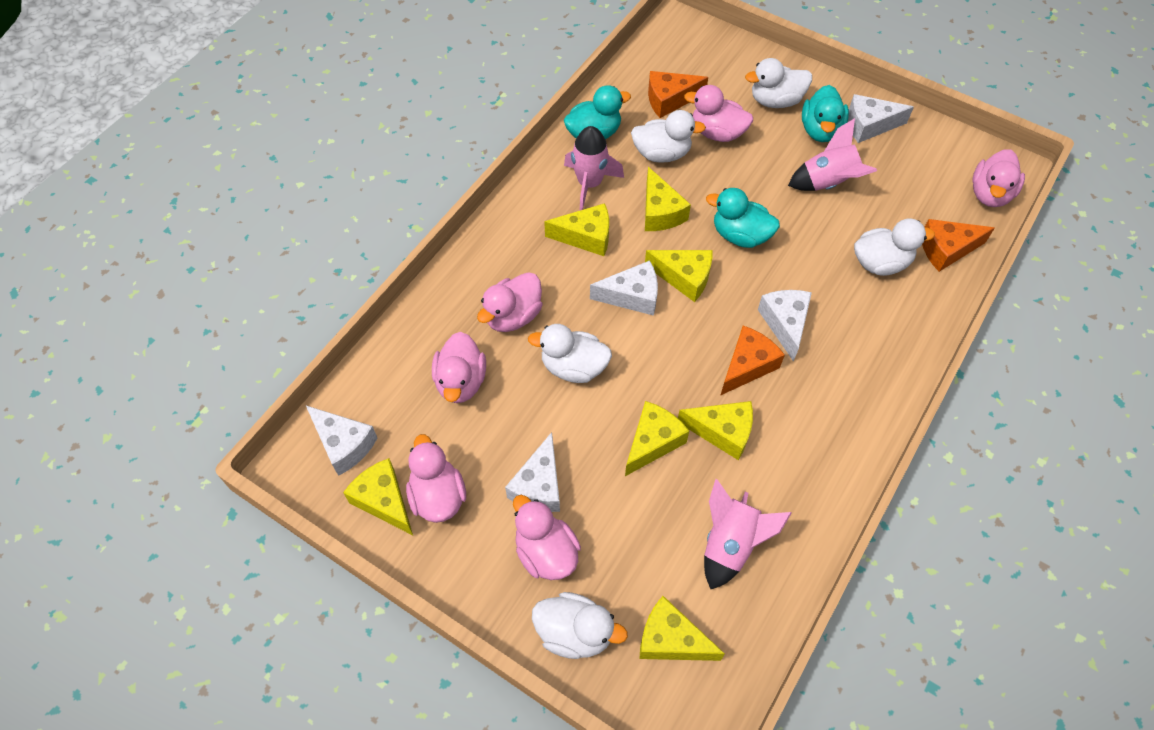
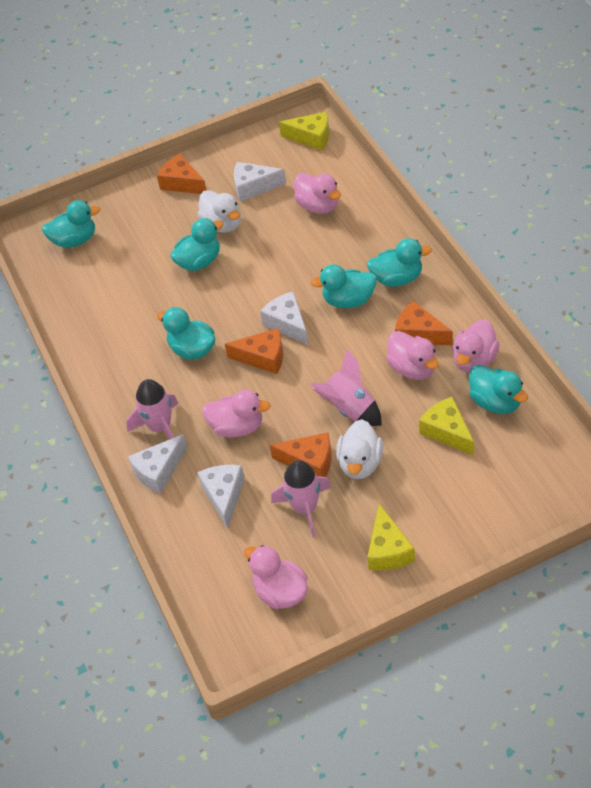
orange cheese: 3 -> 4
pink duck: 6 -> 5
turquoise duck: 3 -> 6
white cheese: 5 -> 4
white duck: 5 -> 2
yellow cheese: 7 -> 3

